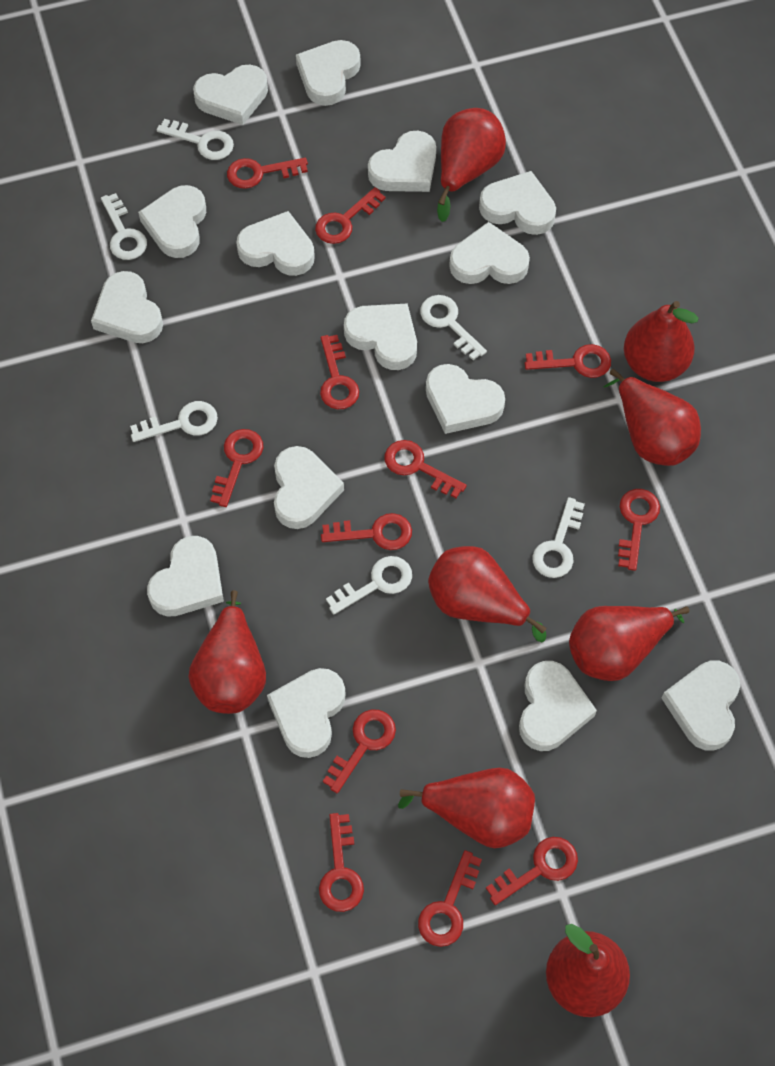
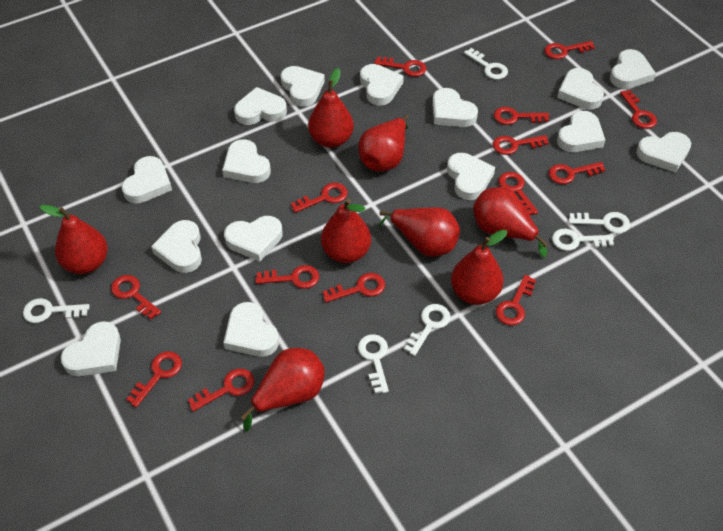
red key: 12 -> 14

